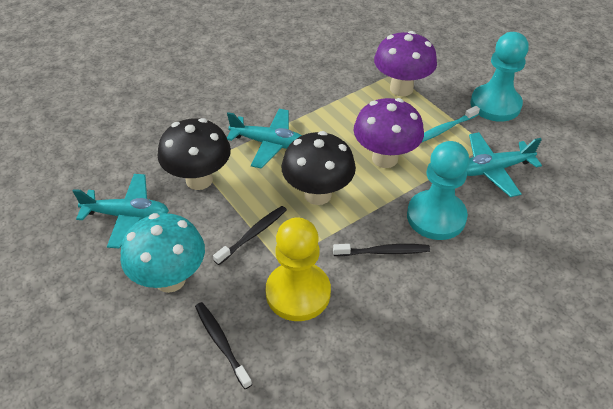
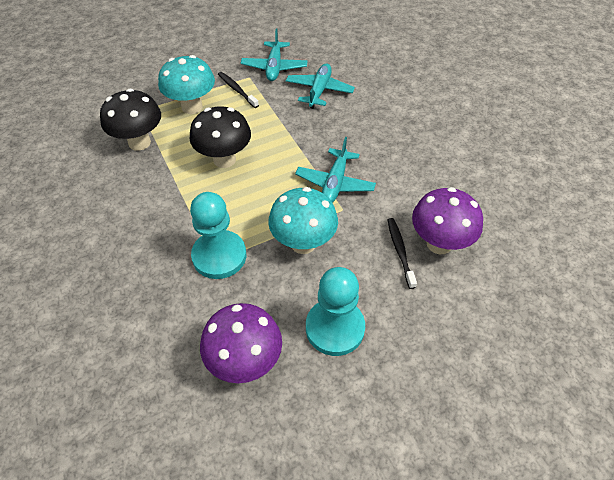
black toothbrush: 3 -> 2
turquoise mushroom: 1 -> 2
turquoise toothbrush: 1 -> 0
yellow pawn: 1 -> 0

